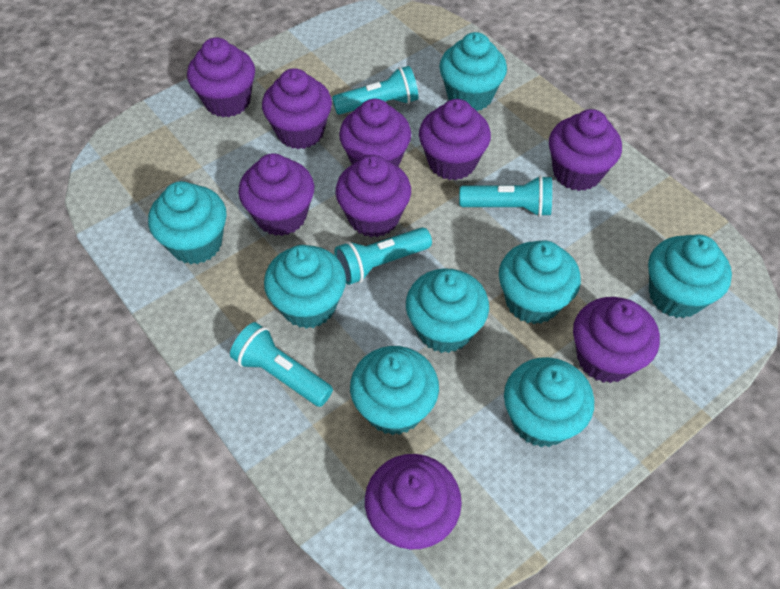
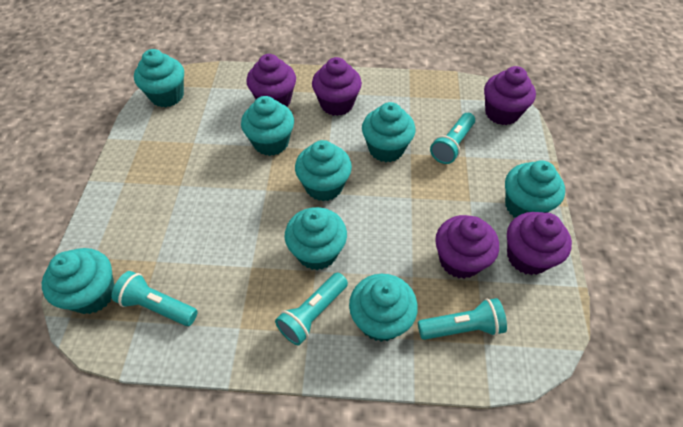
purple cupcake: 9 -> 5

